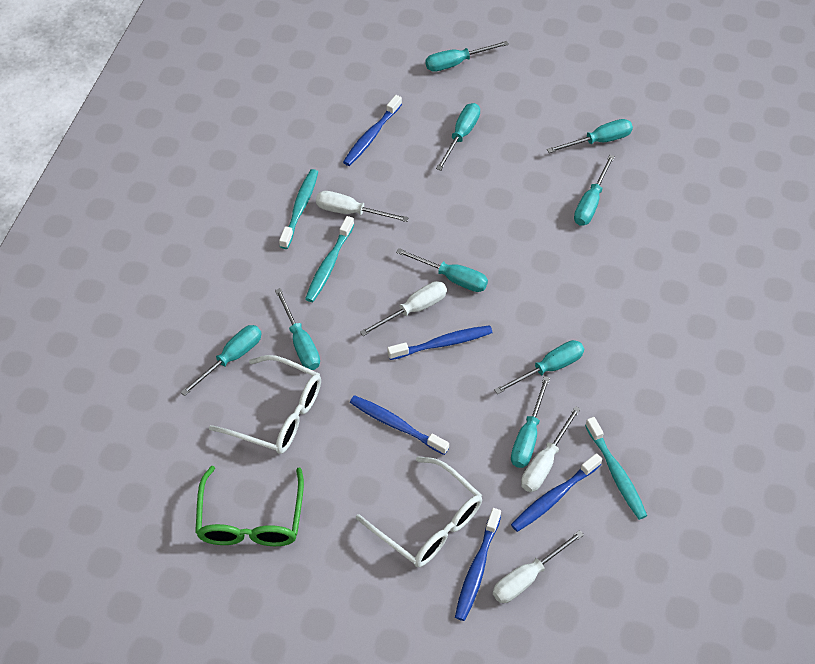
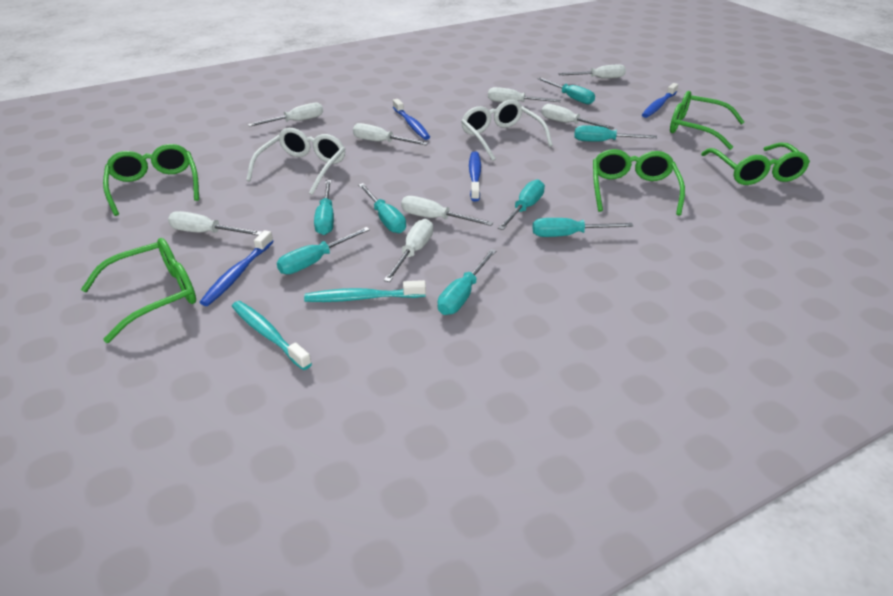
blue toothbrush: 5 -> 4
green glasses: 1 -> 5
turquoise screwdriver: 9 -> 8
turquoise toothbrush: 3 -> 2
white screwdriver: 4 -> 8

